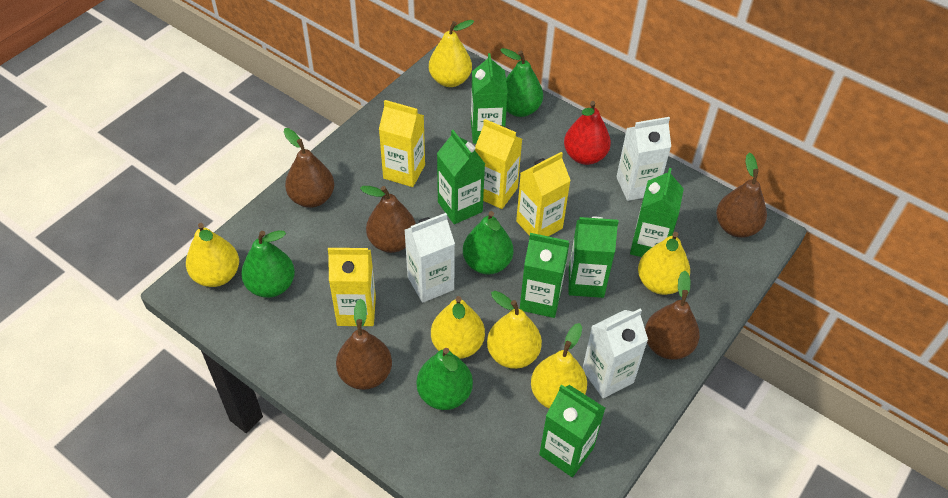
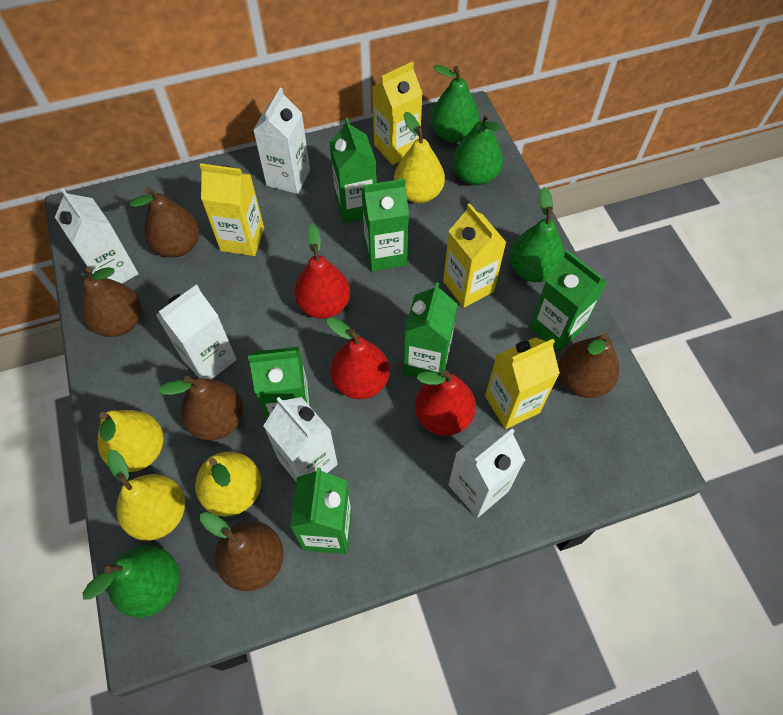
red pear: 1 -> 3
white carton: 3 -> 5
yellow pear: 6 -> 4

